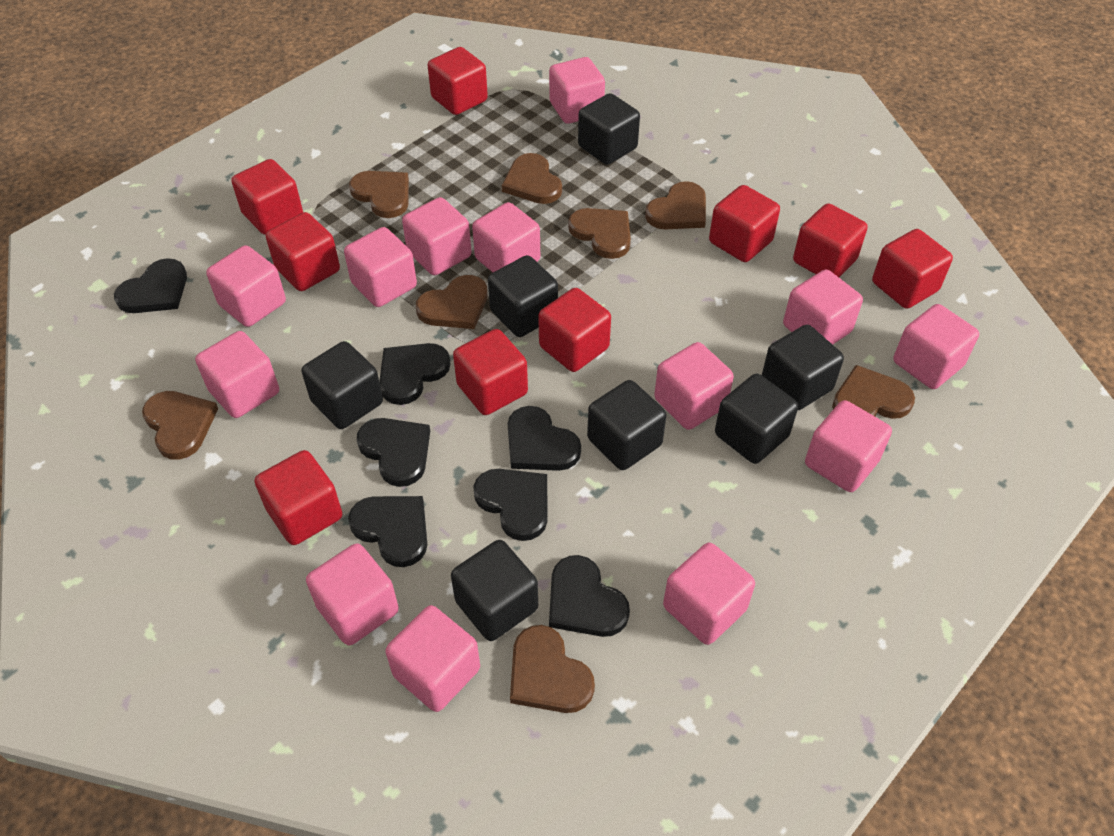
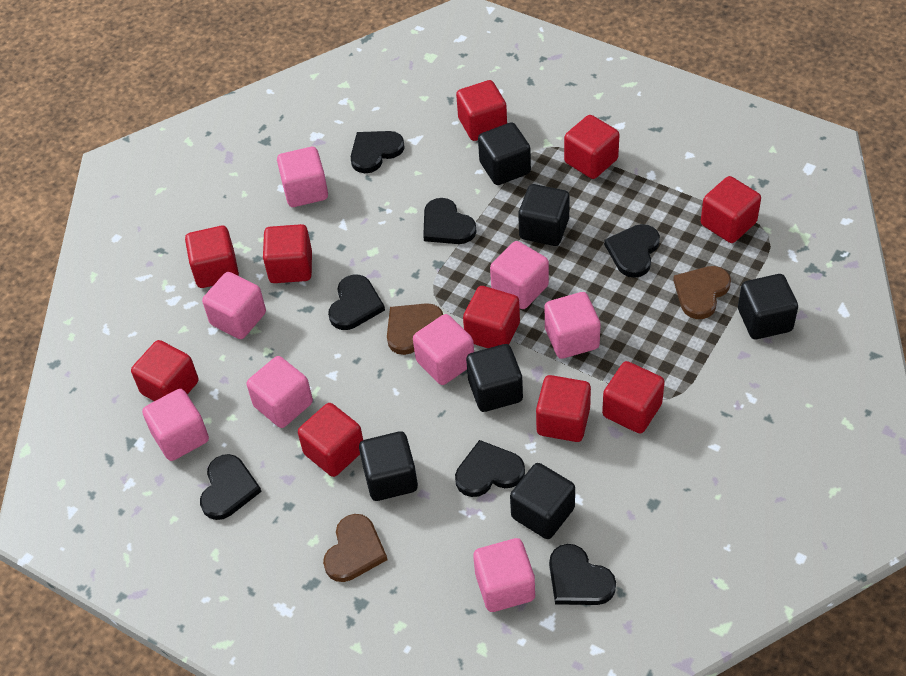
black cube: 7 -> 6
brown heart: 8 -> 3
pink cube: 13 -> 8
red cube: 9 -> 10

